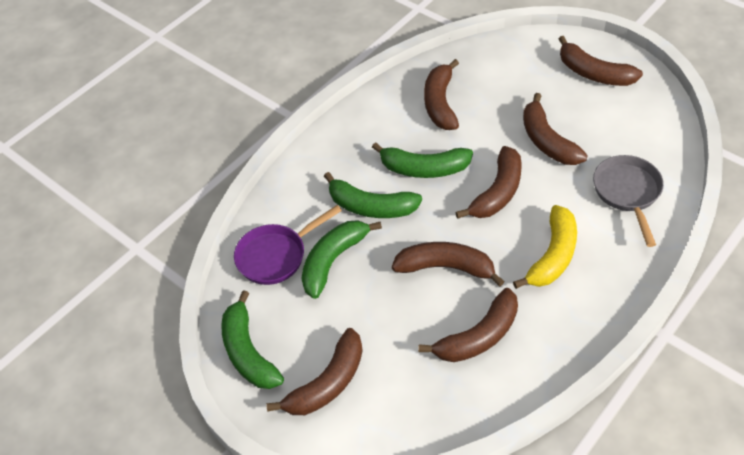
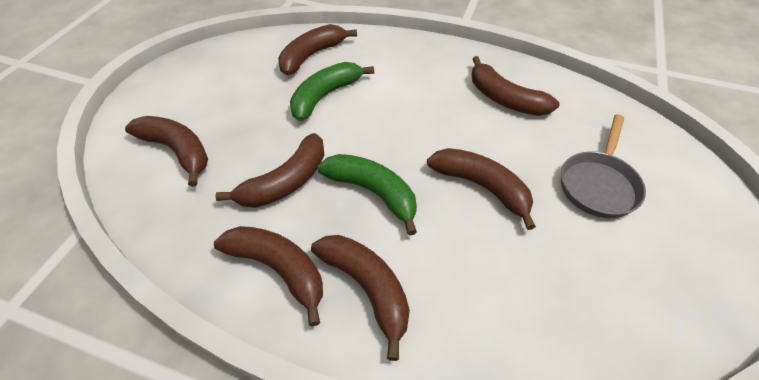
green banana: 4 -> 2
purple pan: 1 -> 0
yellow banana: 1 -> 0

